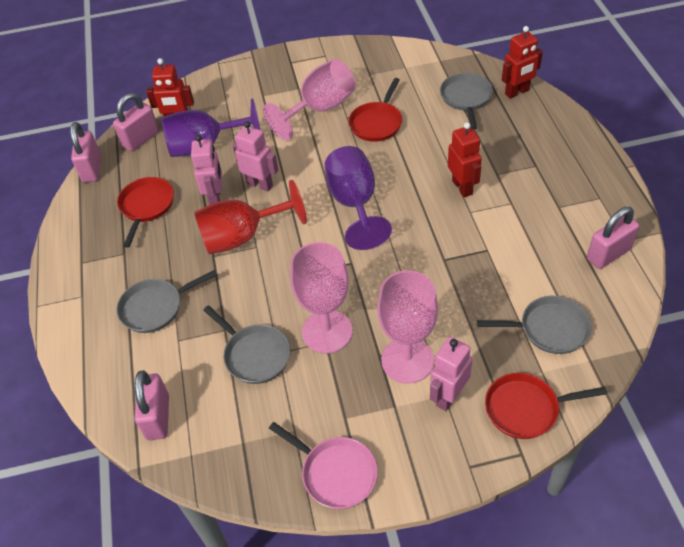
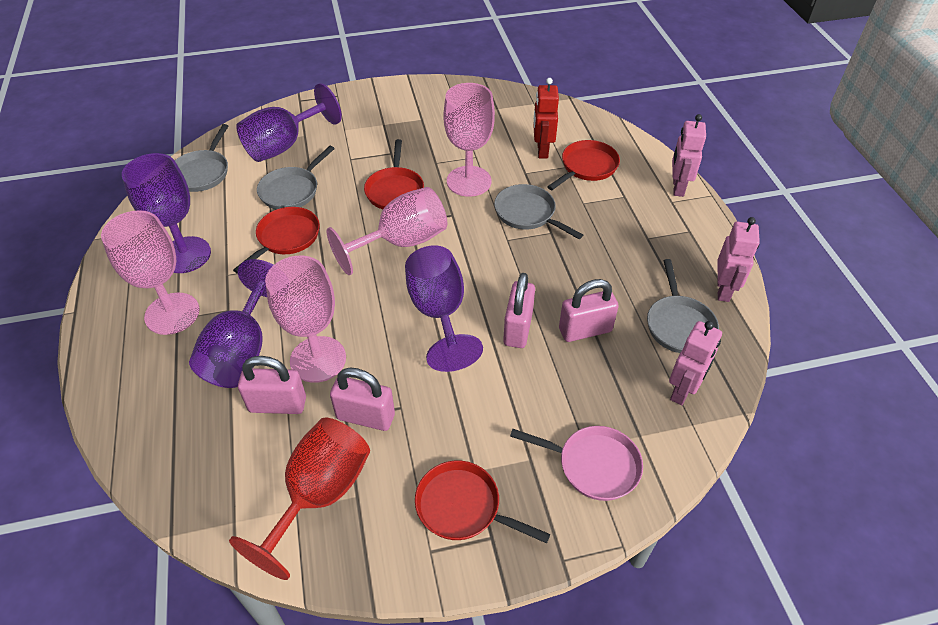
pink goblet: 3 -> 4
purple goblet: 2 -> 4
red pan: 3 -> 4
red robot: 3 -> 1

